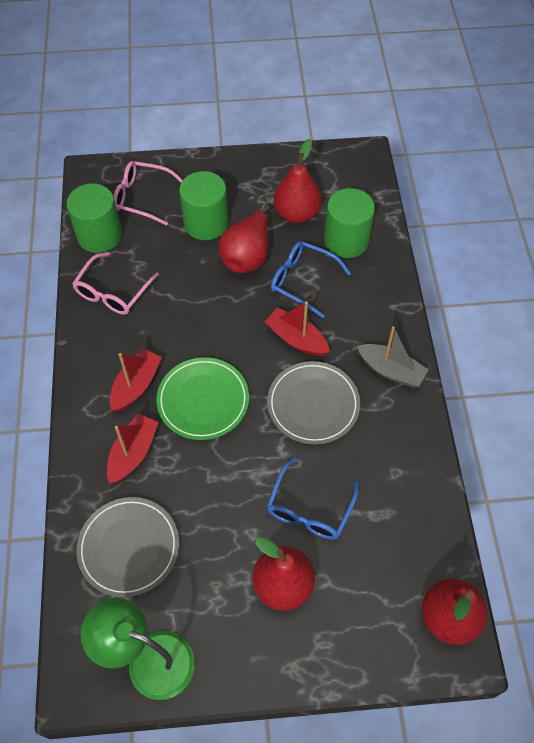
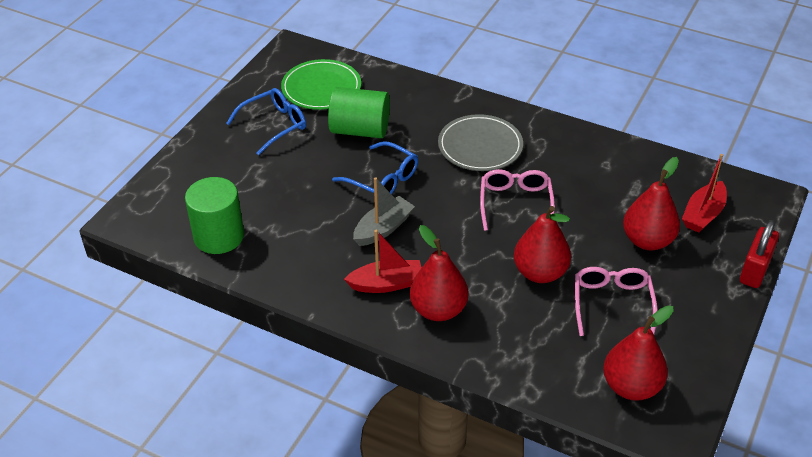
green cylinder: 3 -> 2
green lamp: 1 -> 0
grey plate: 2 -> 1
red boat: 3 -> 2
red padlock: 0 -> 1

